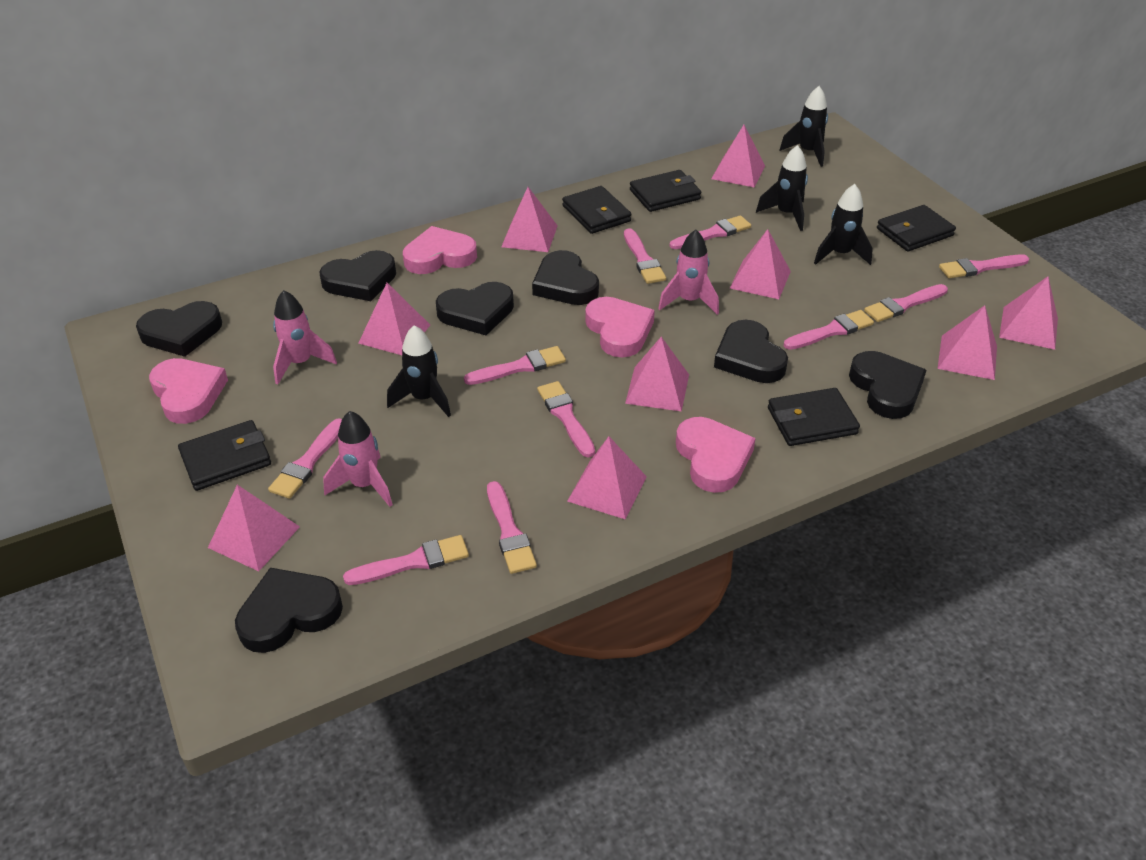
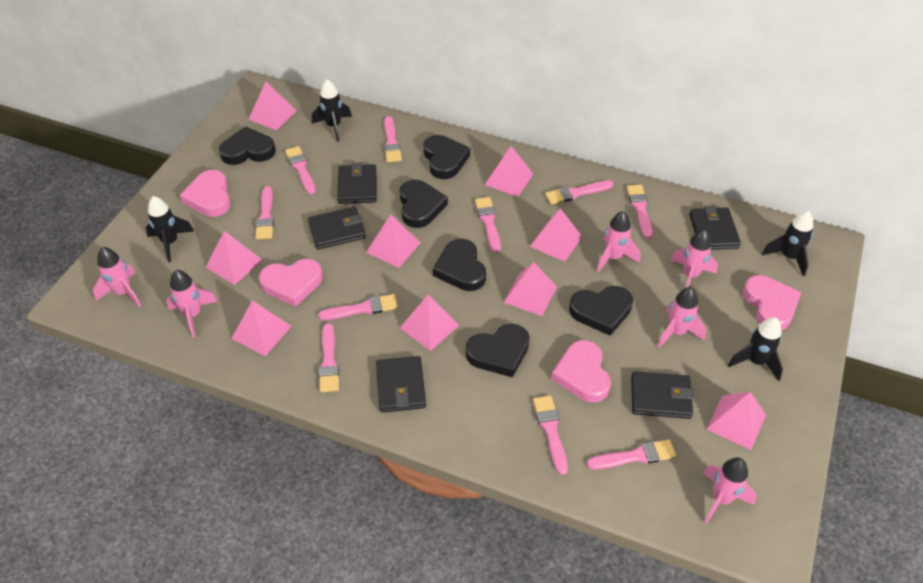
black heart: 7 -> 6
pink rocket: 3 -> 6

